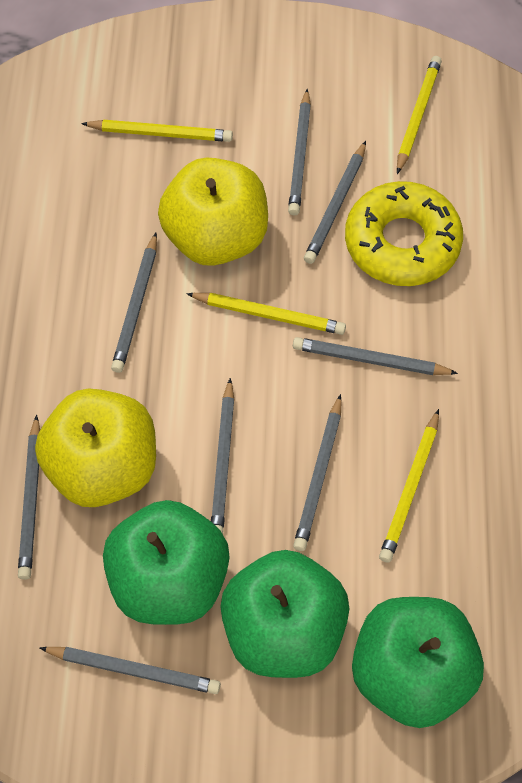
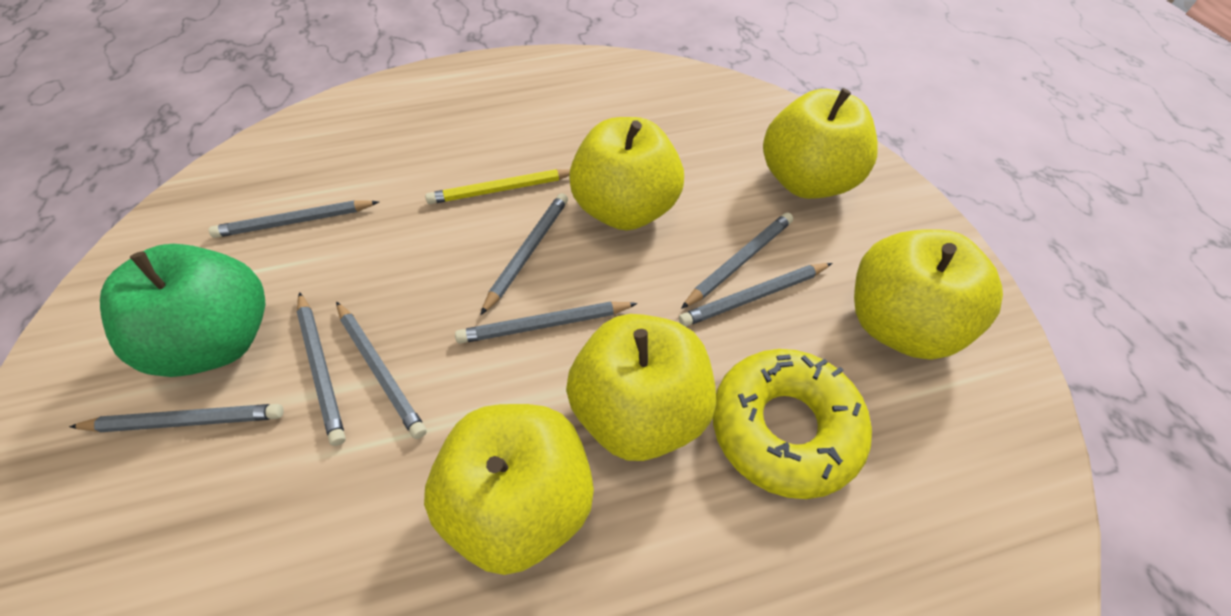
green apple: 3 -> 1
yellow apple: 2 -> 5
yellow pencil: 4 -> 1

